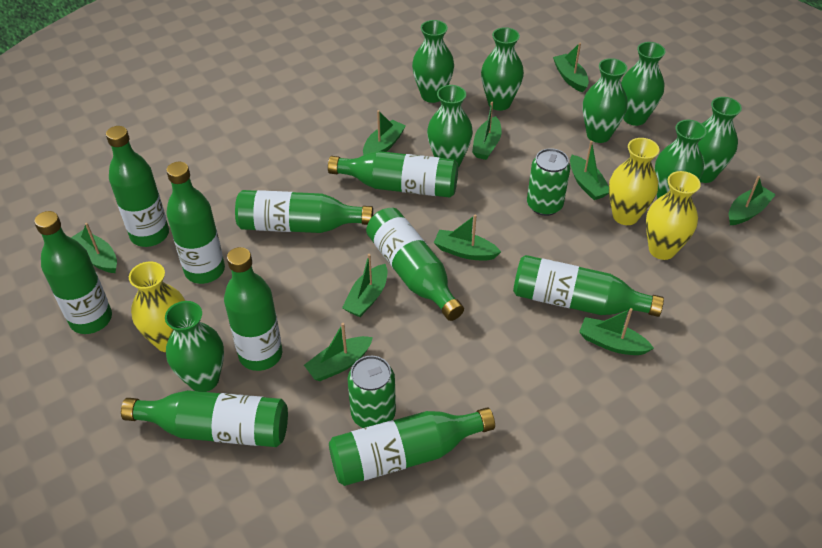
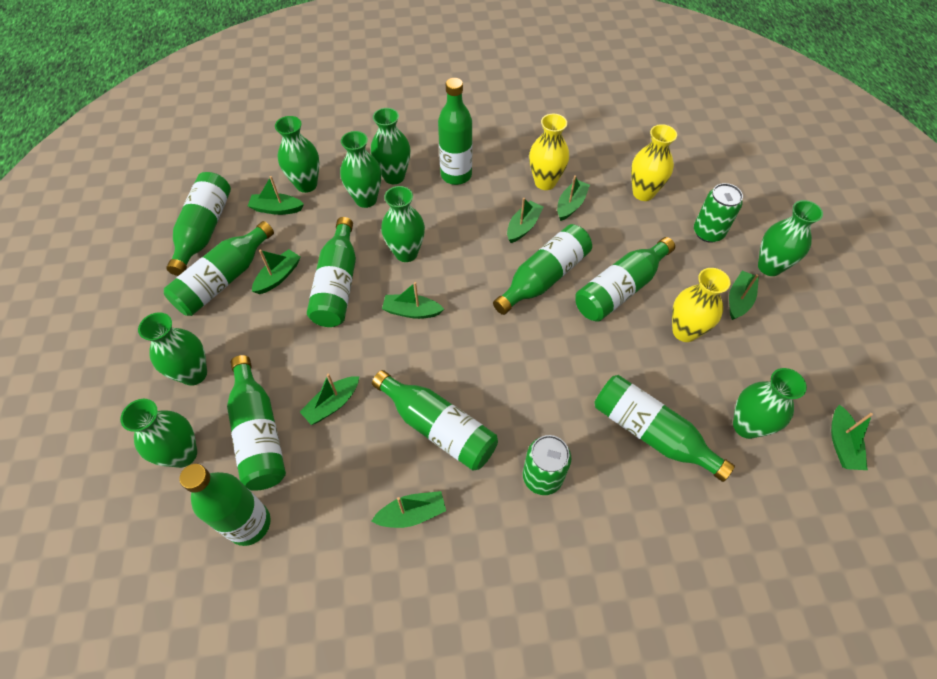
green boat: 10 -> 9

